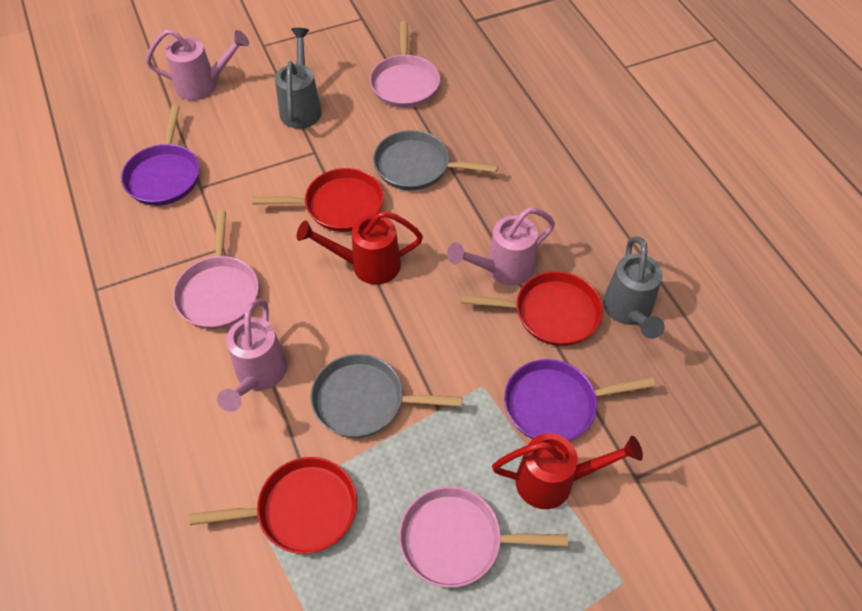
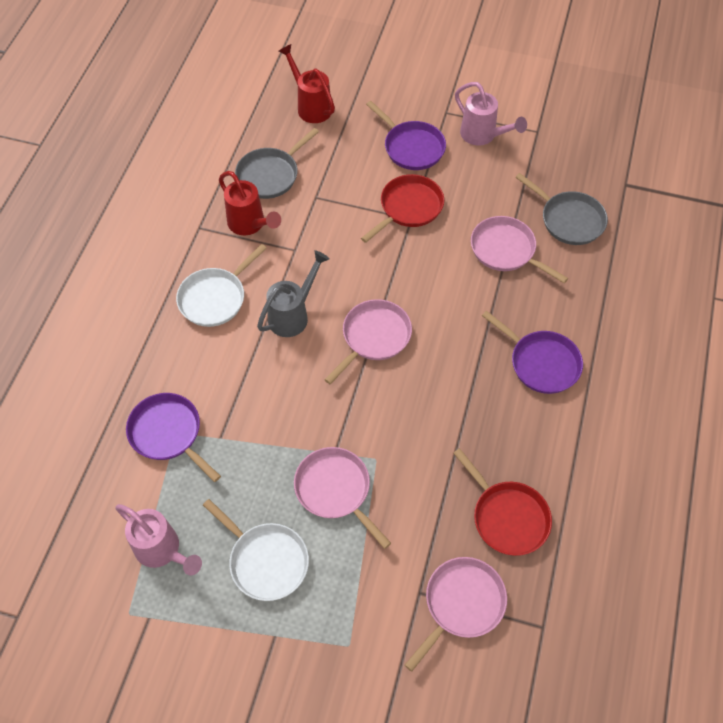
grey watering can: 2 -> 1
pink pan: 3 -> 4
pink watering can: 3 -> 2
purple pan: 2 -> 3
red pan: 3 -> 2
white pan: 0 -> 2

